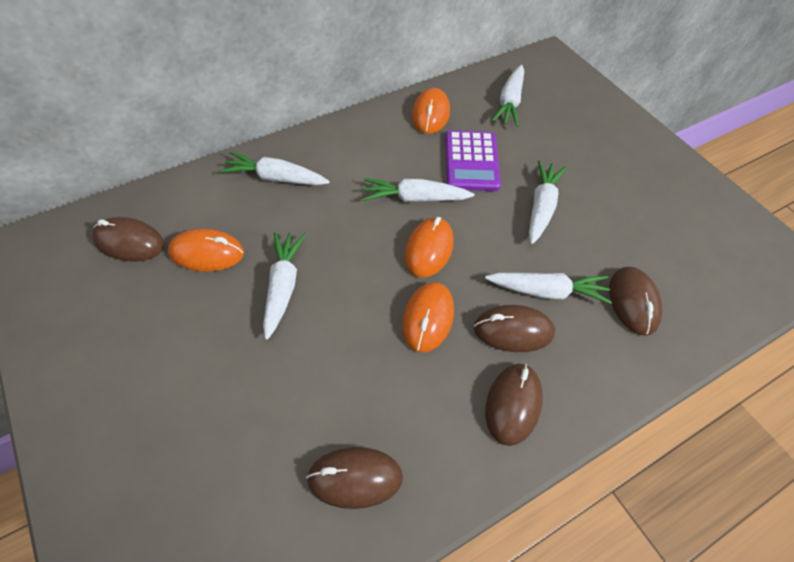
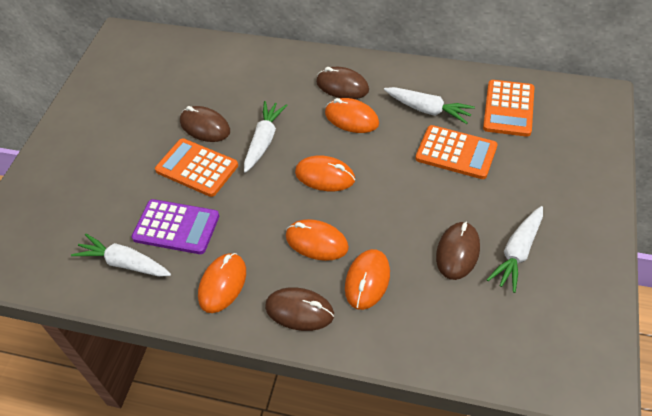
brown mouse: 5 -> 4
orange calculator: 0 -> 3
orange mouse: 4 -> 5
white carrot: 6 -> 4

